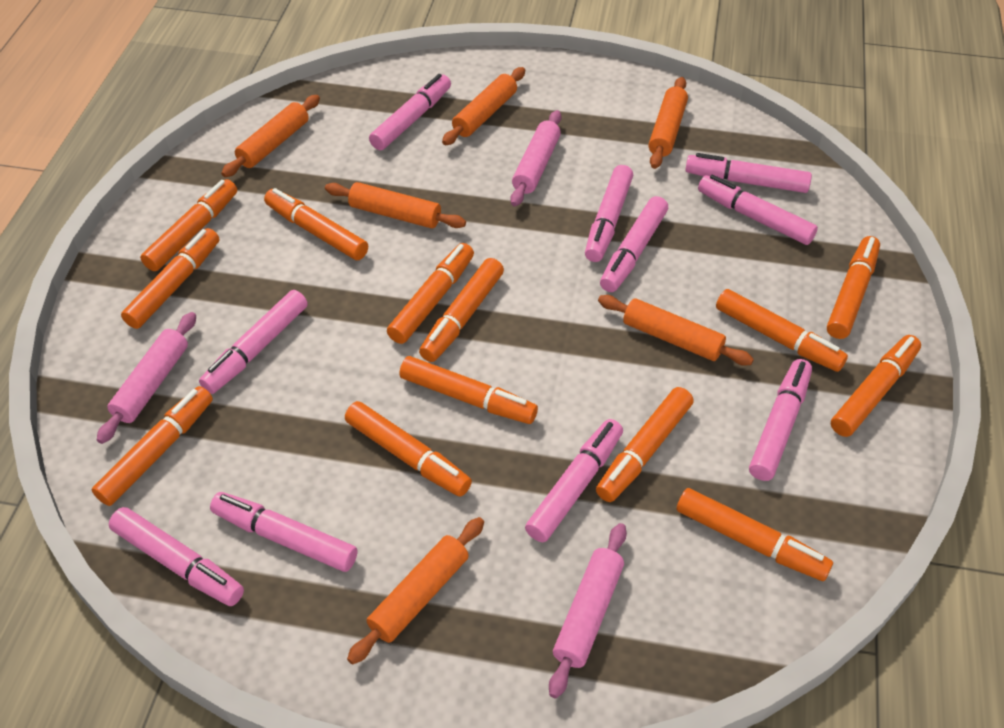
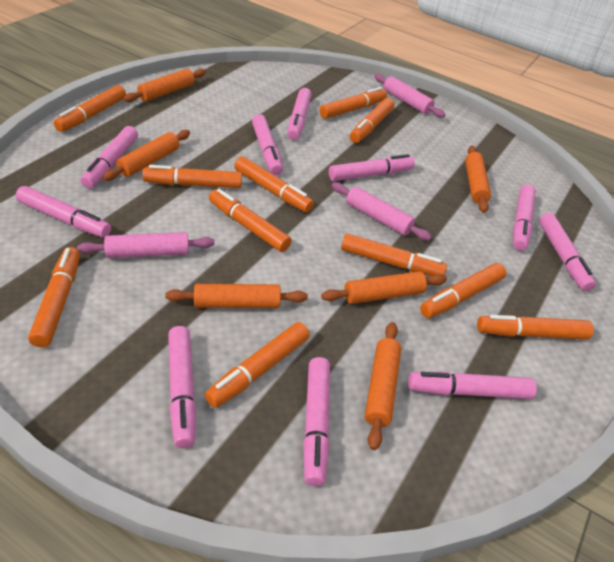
orange marker: 13 -> 11

